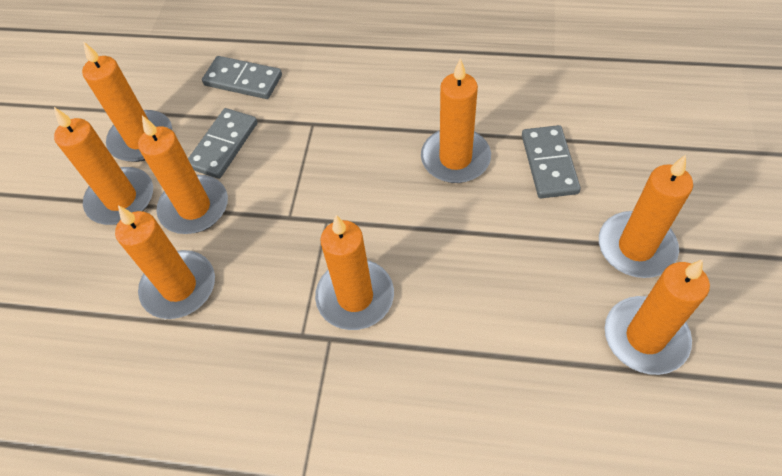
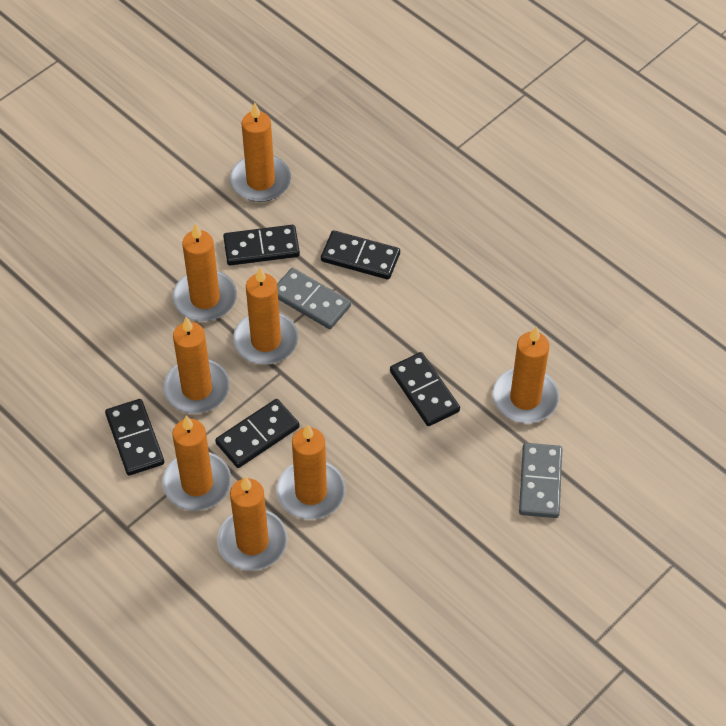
black domino: 0 -> 5
grey domino: 3 -> 2

